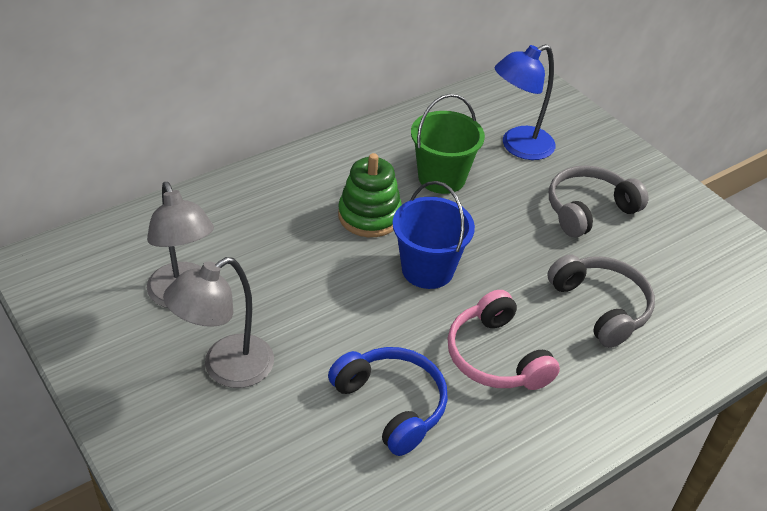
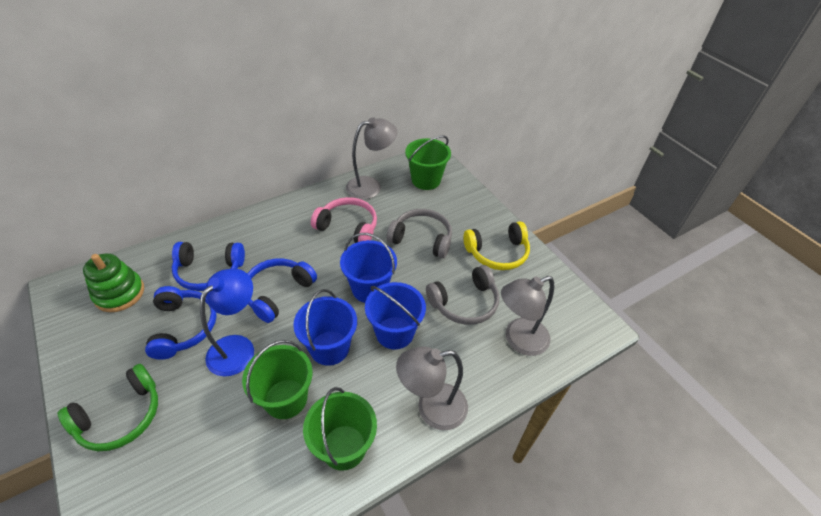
blue bucket: 1 -> 3
blue headphones: 1 -> 3
green bucket: 1 -> 3
green headphones: 0 -> 1
grey lamp: 2 -> 3
yellow headphones: 0 -> 1

